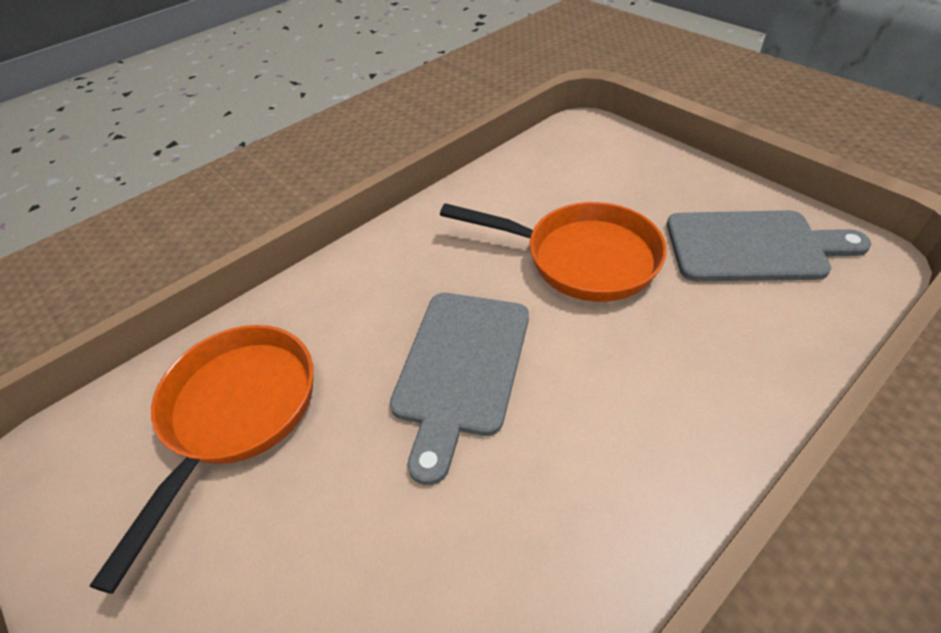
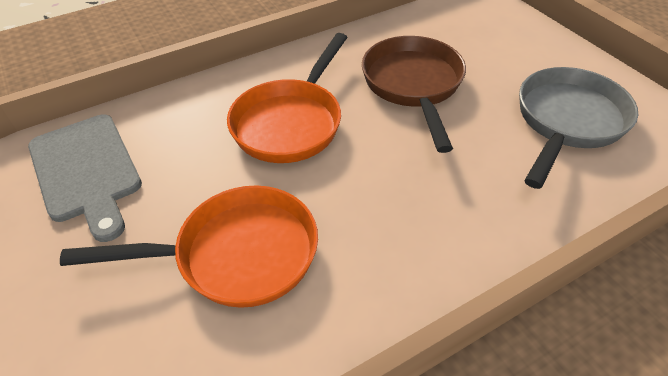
brown pan: 0 -> 1
grey cutting board: 2 -> 1
grey pan: 0 -> 1

